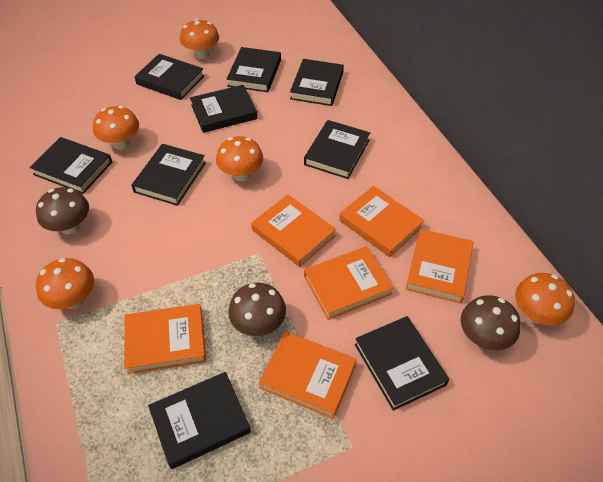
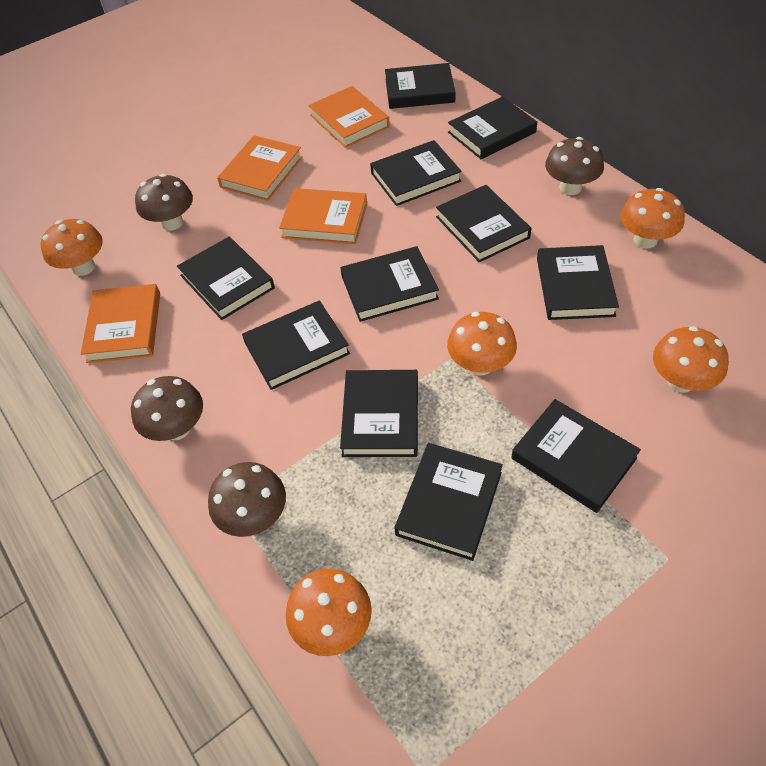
black book: 9 -> 11
brown mushroom: 3 -> 4
orange book: 6 -> 4

